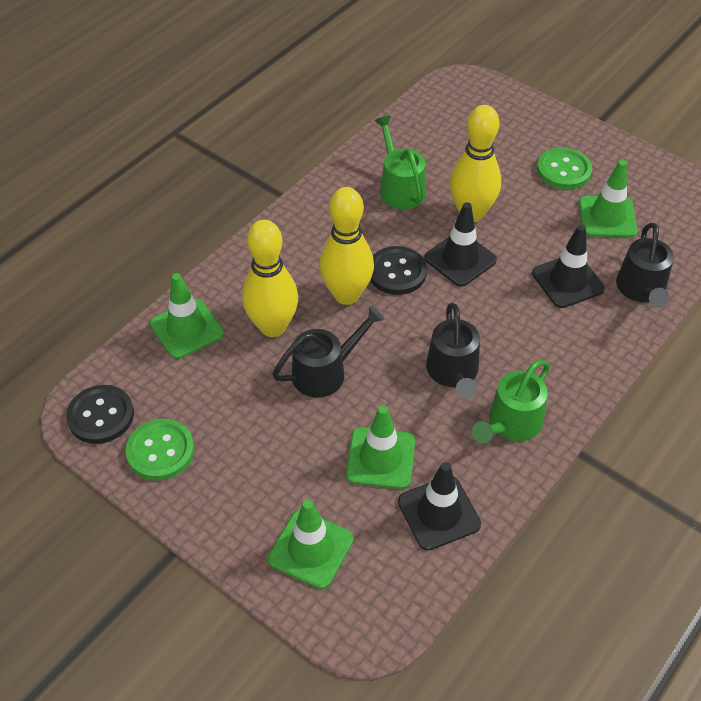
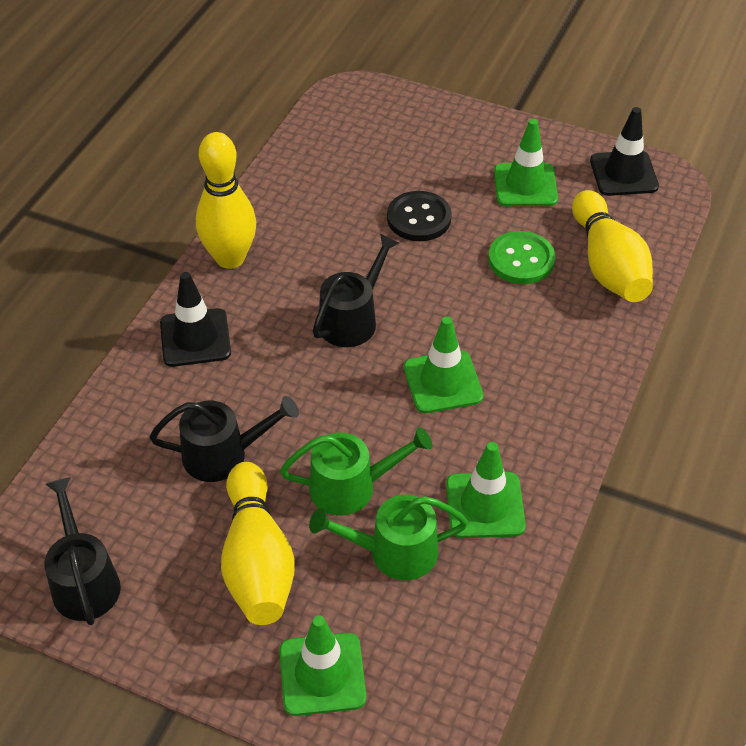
black button: 2 -> 1
black traffic cone: 3 -> 2
green button: 2 -> 1

